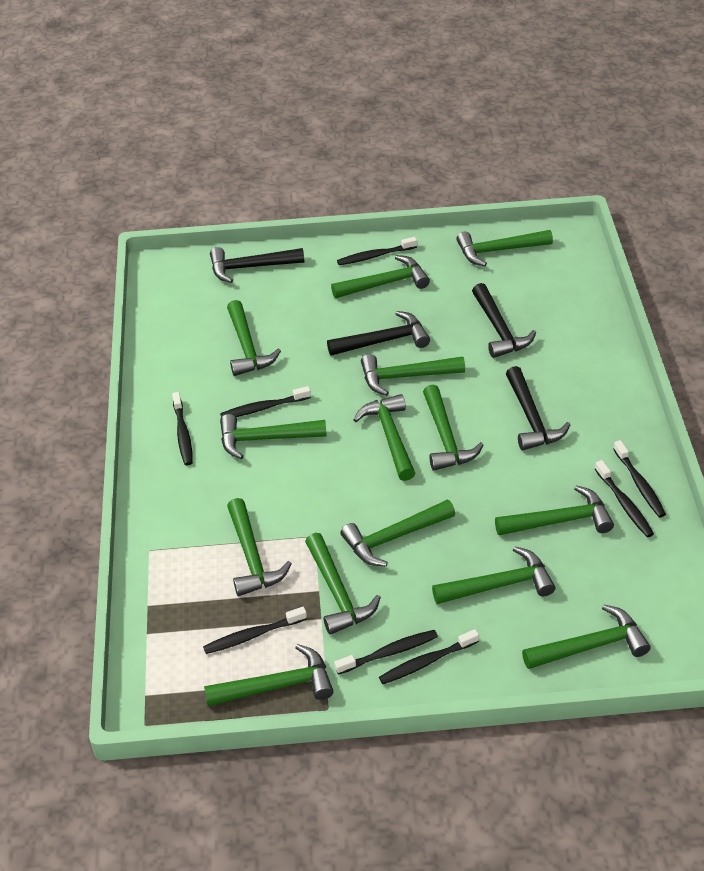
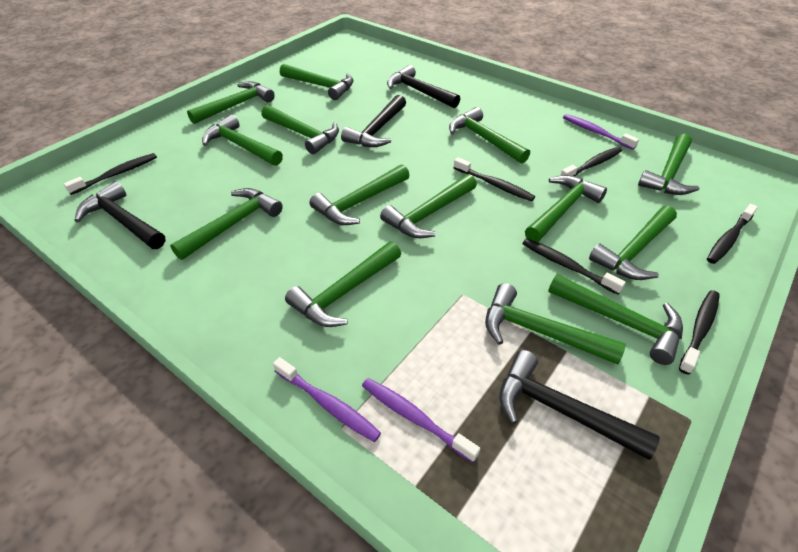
black toothbrush: 8 -> 6
purple toothbrush: 0 -> 3

